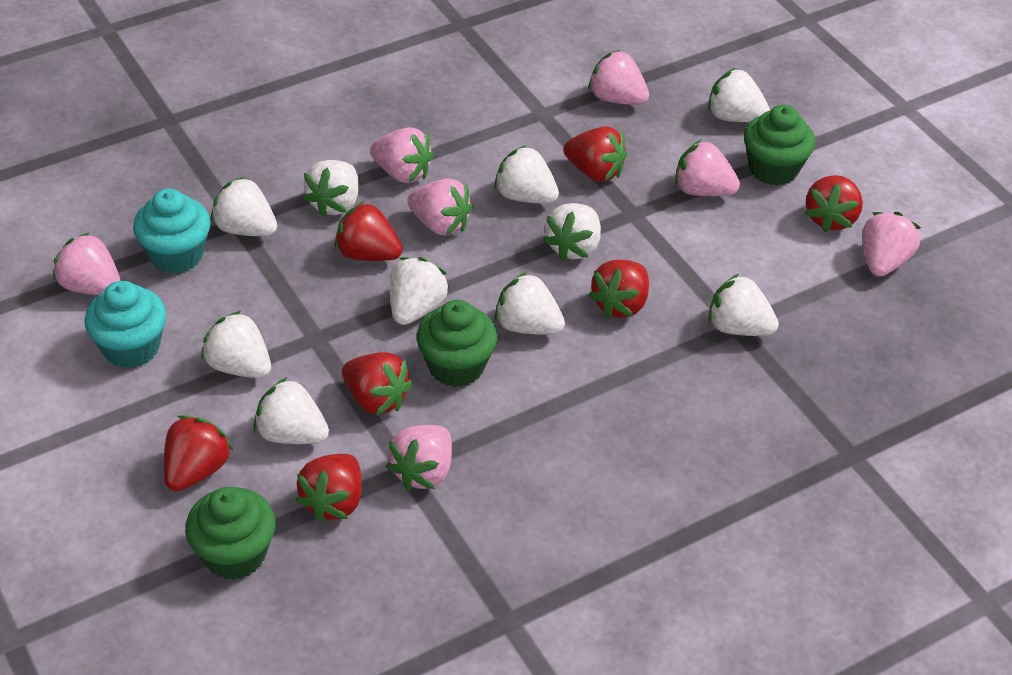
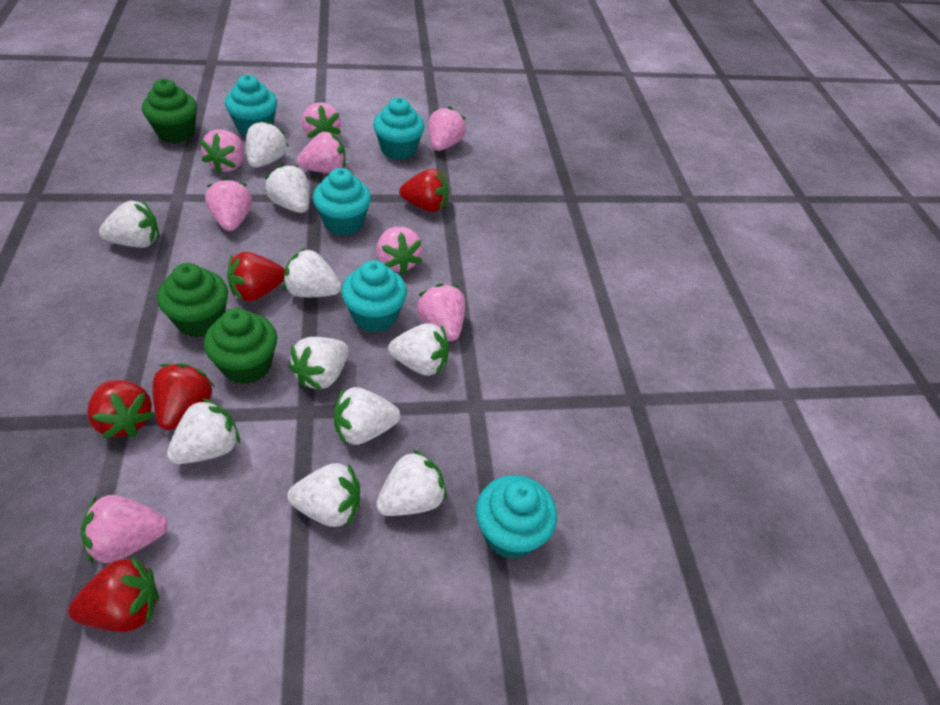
pink strawberry: 7 -> 8
red strawberry: 7 -> 5
turquoise cupcake: 2 -> 5

